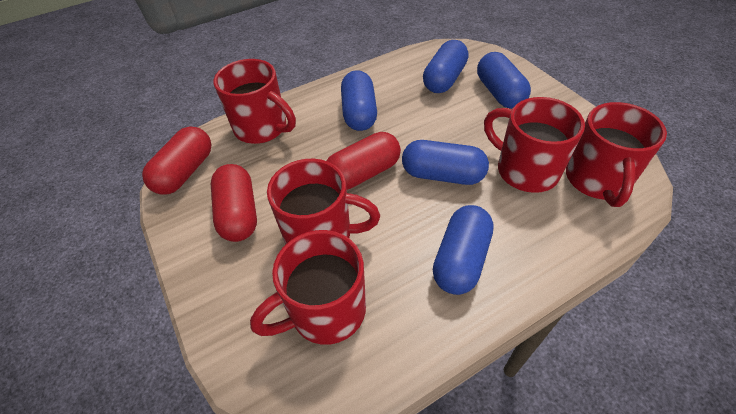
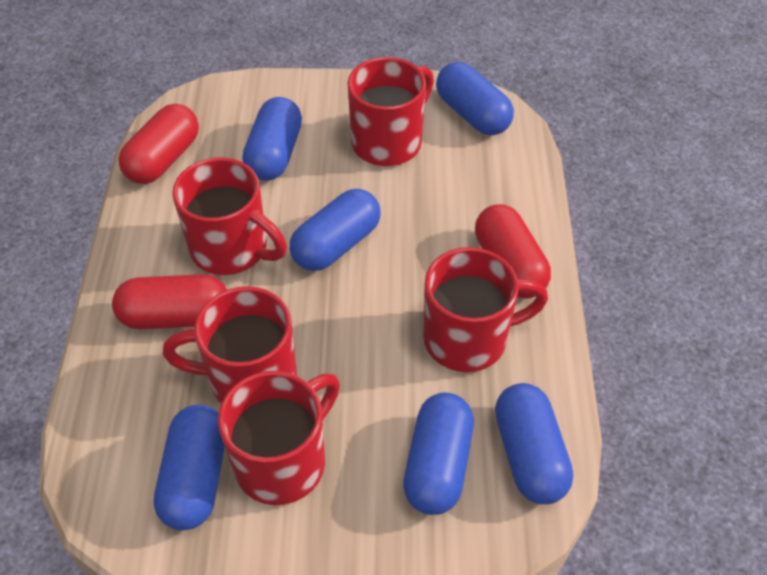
blue capsule: 5 -> 6

